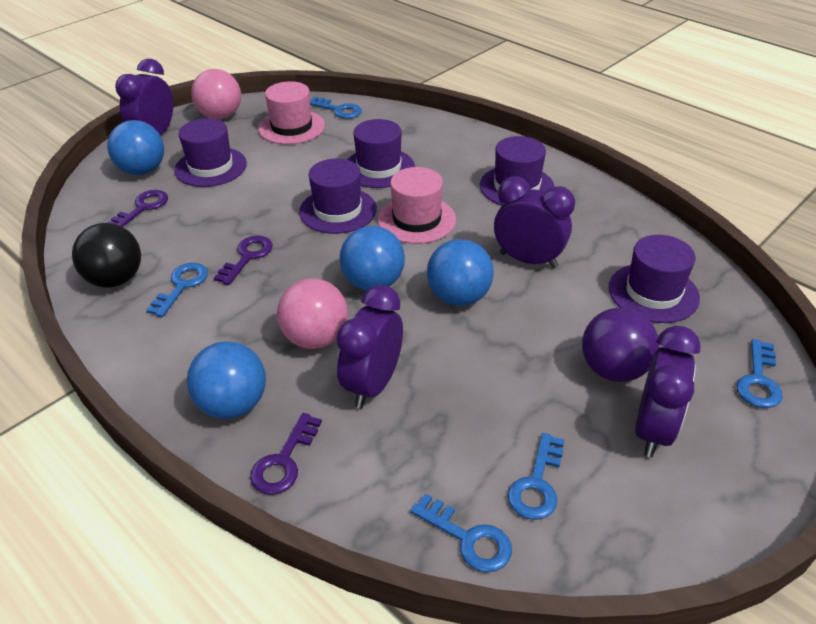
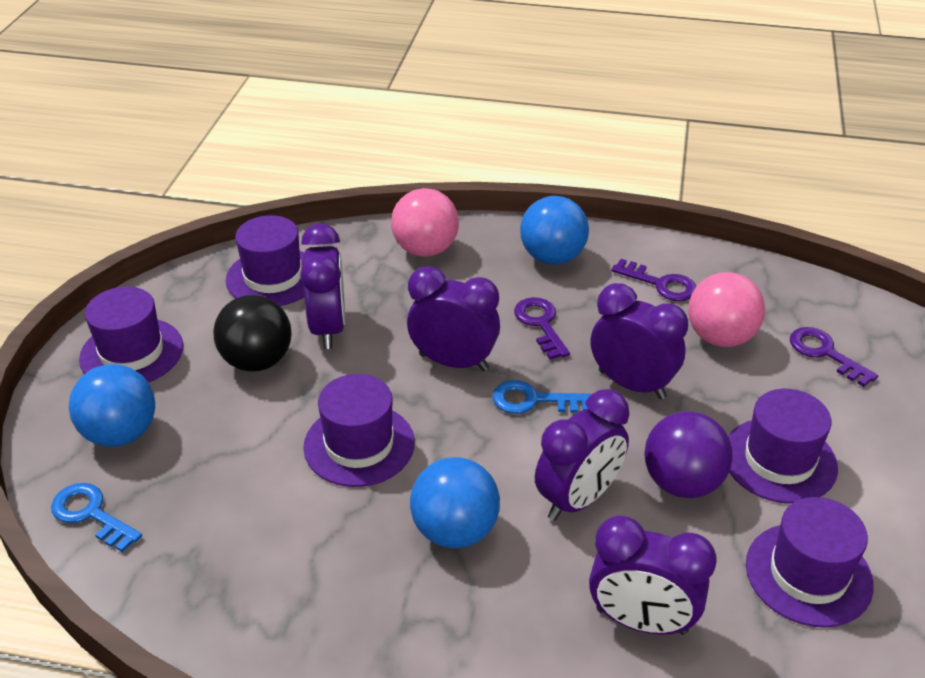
blue ball: 4 -> 3
blue key: 5 -> 2
pink hat: 2 -> 0
purple clock: 4 -> 5

